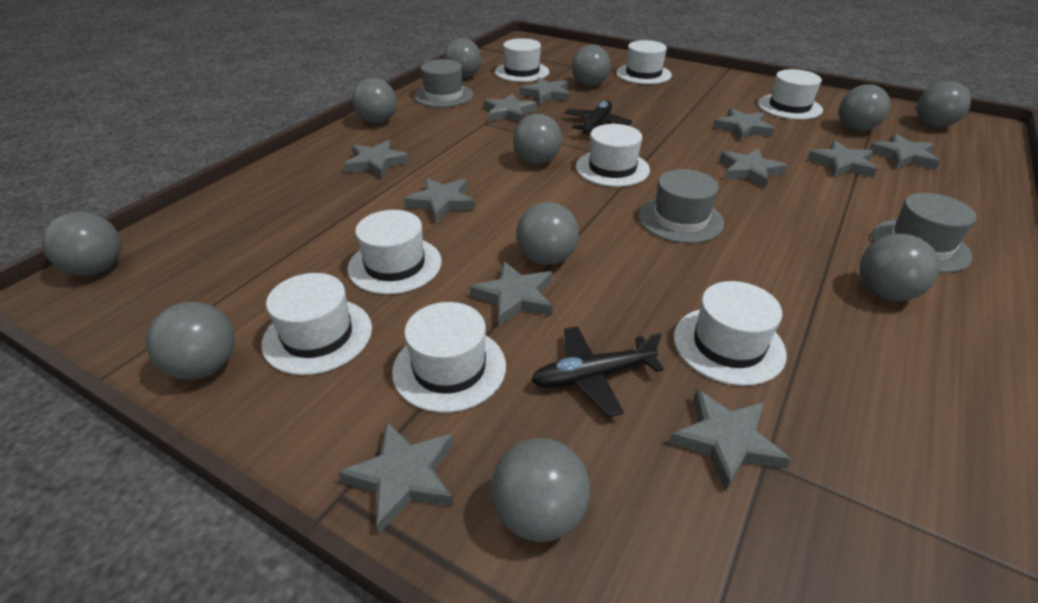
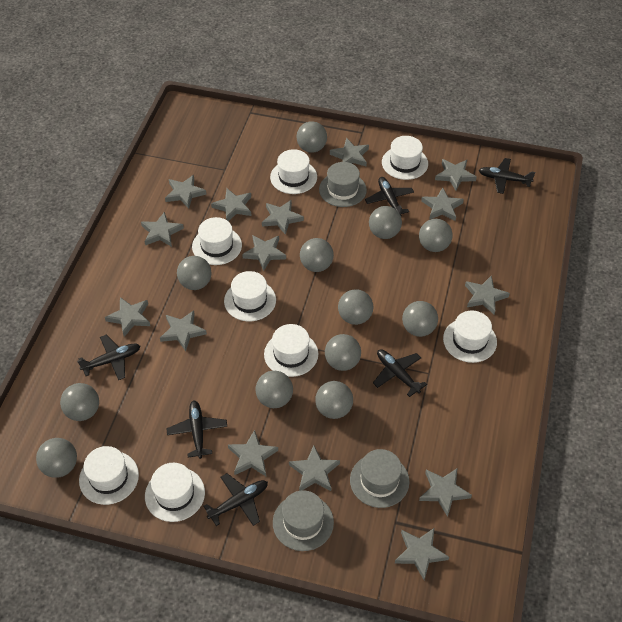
black plane: 2 -> 6
grey ball: 11 -> 12
grey star: 11 -> 15

